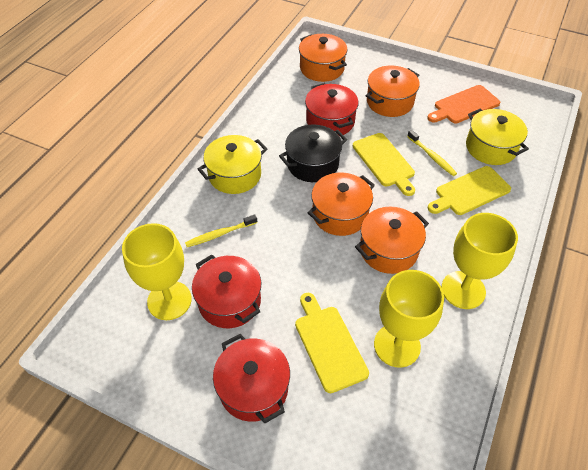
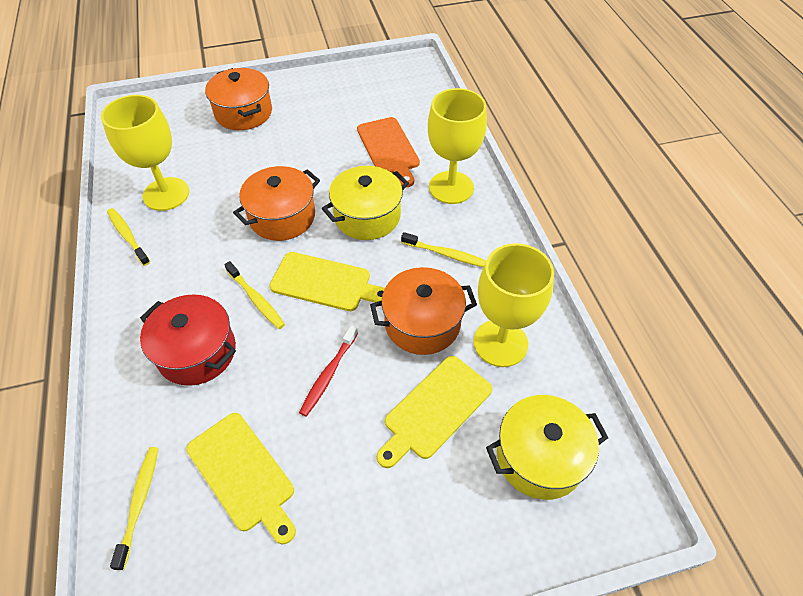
black pot: 1 -> 0
orange pot: 4 -> 3
red pot: 3 -> 1
red toothbrush: 0 -> 1
yellow toothbrush: 2 -> 4

